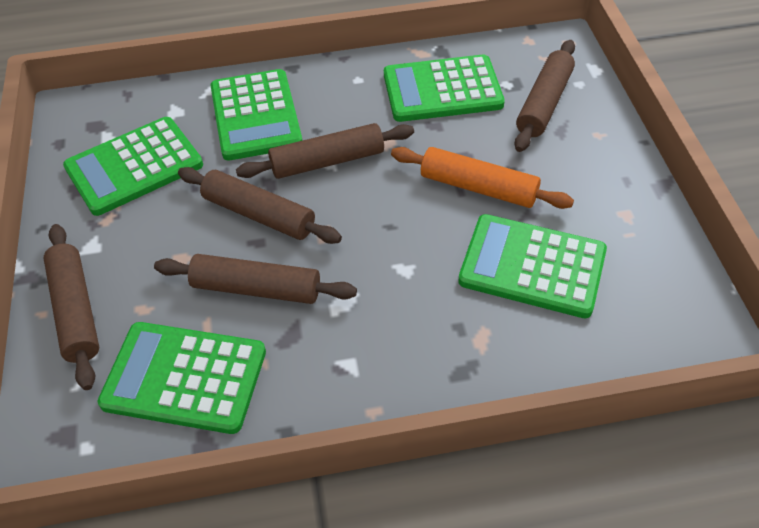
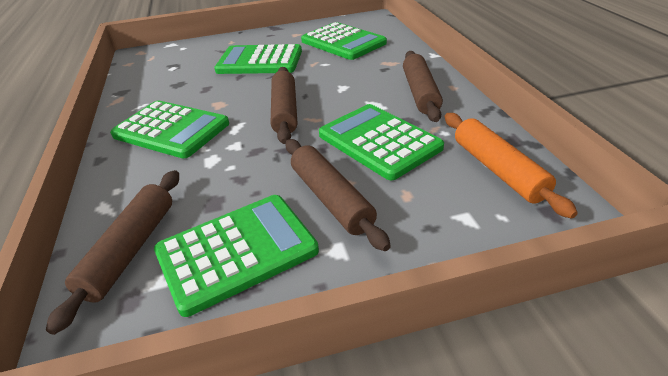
brown rolling pin: 5 -> 4

